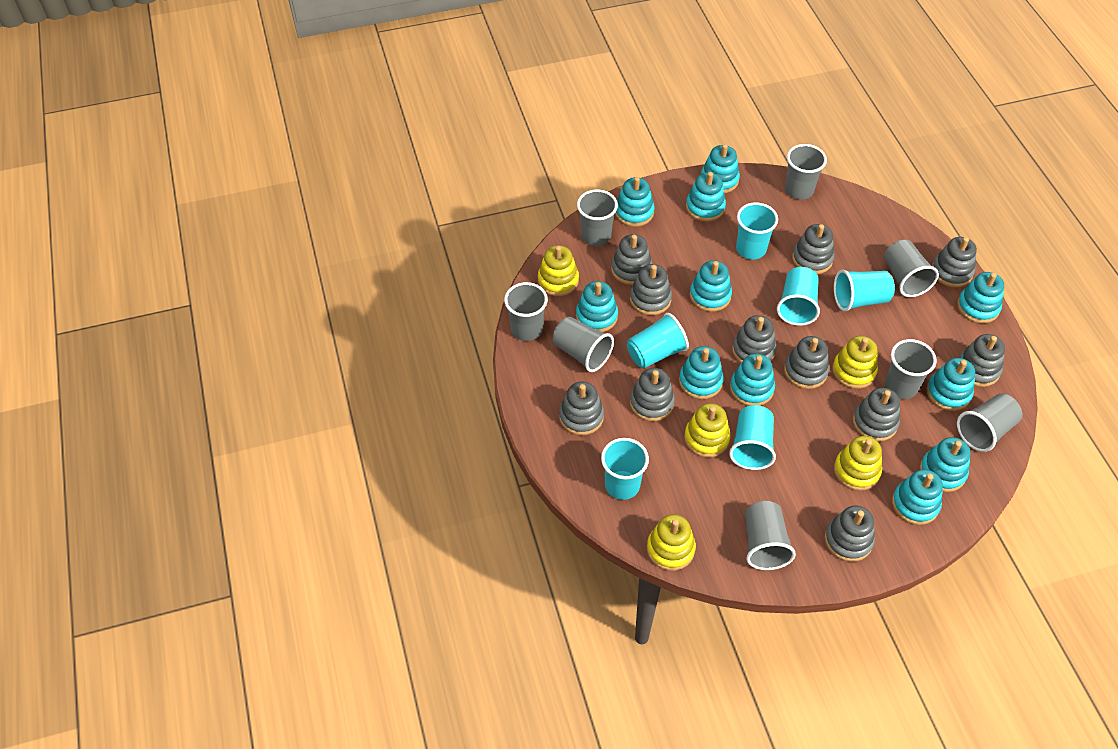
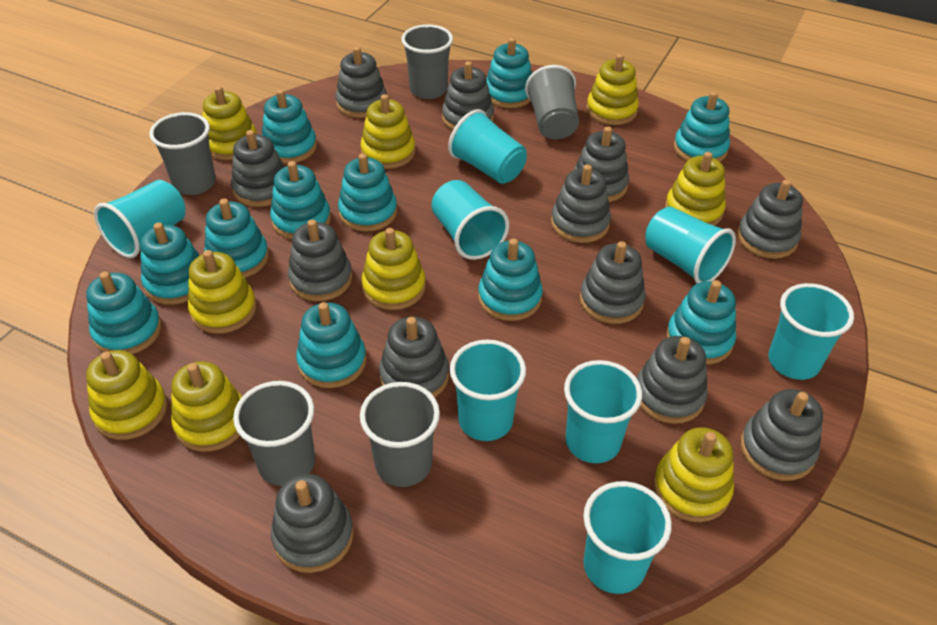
grey cup: 8 -> 5
grey stacking toy: 11 -> 12
turquoise cup: 6 -> 8
yellow stacking toy: 5 -> 9

